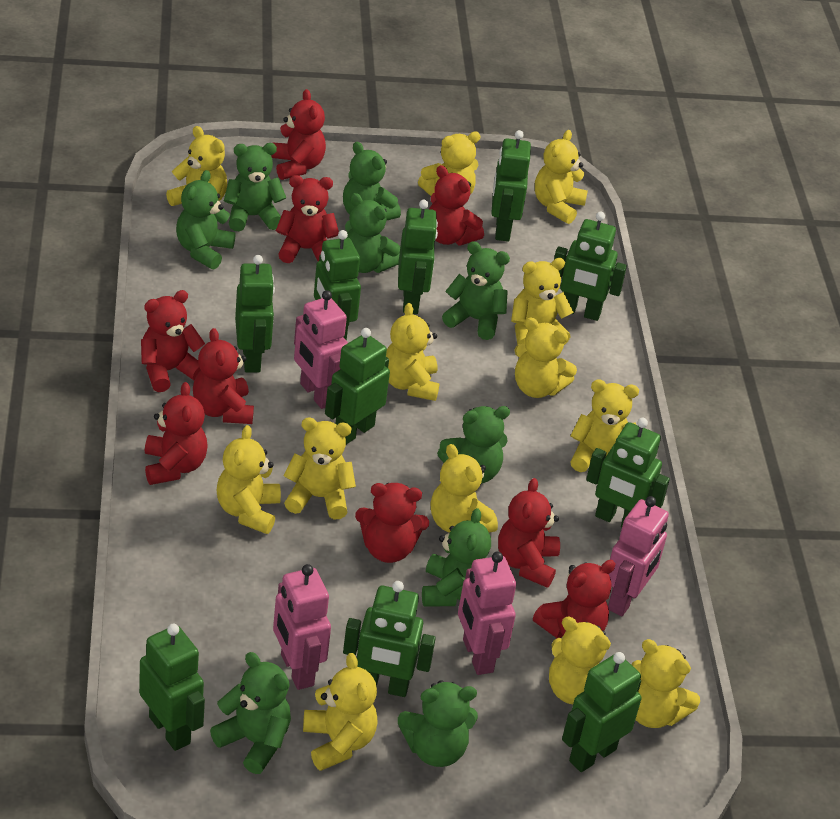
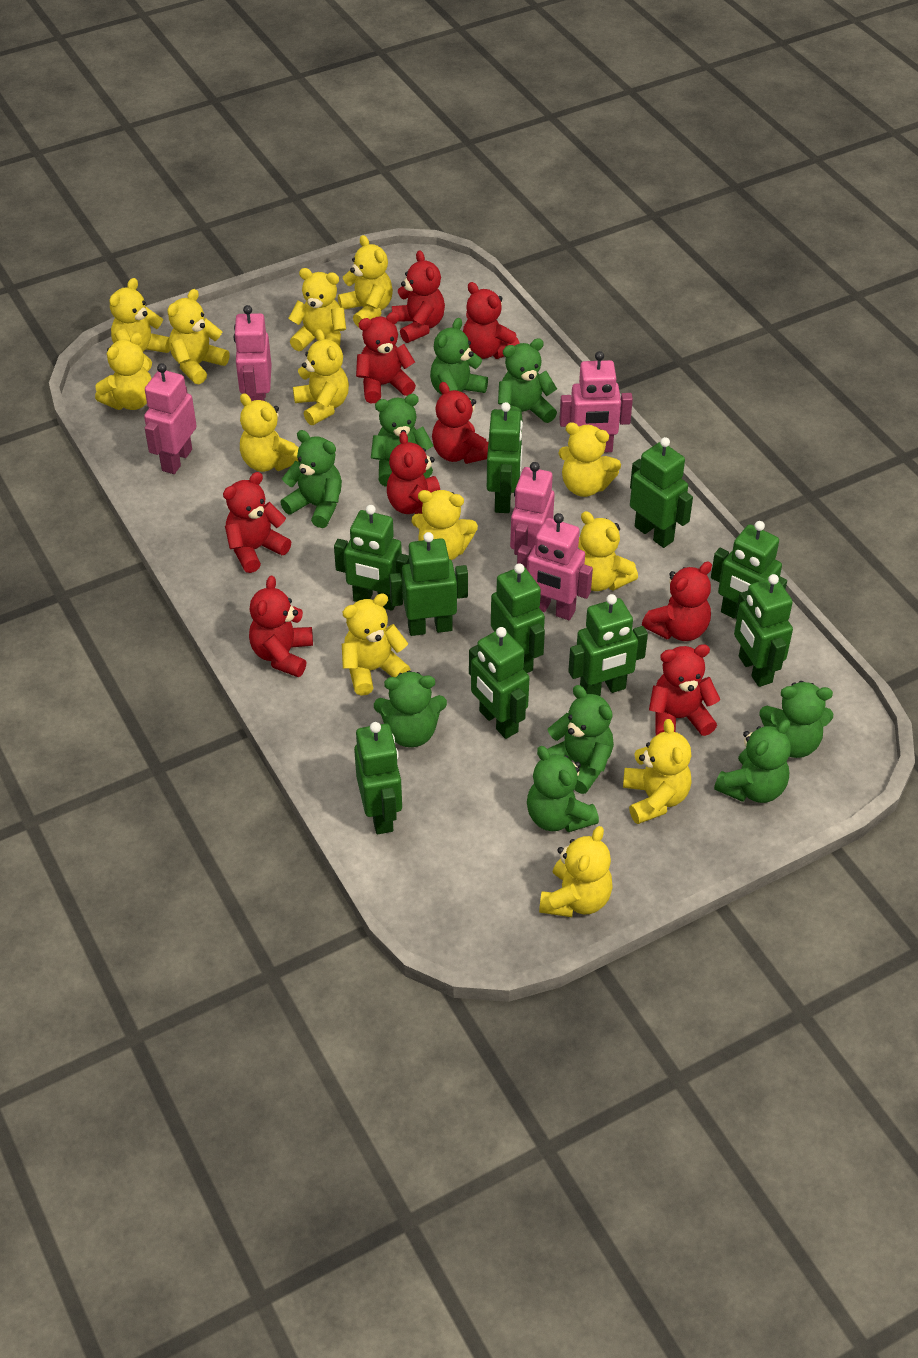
pink robot: 4 -> 5

